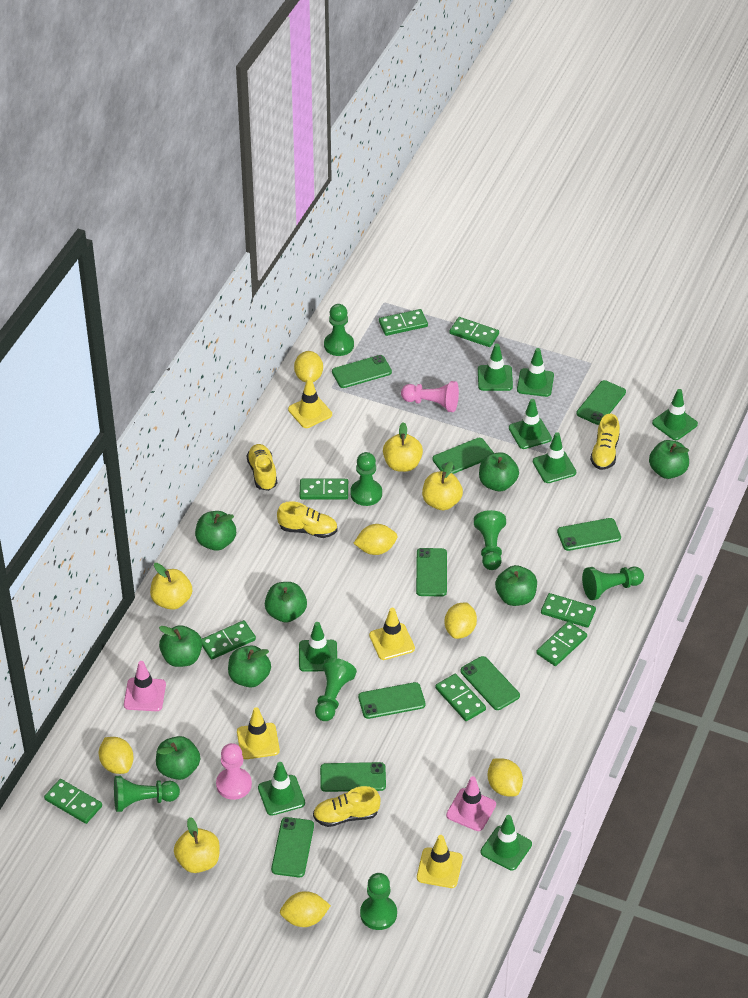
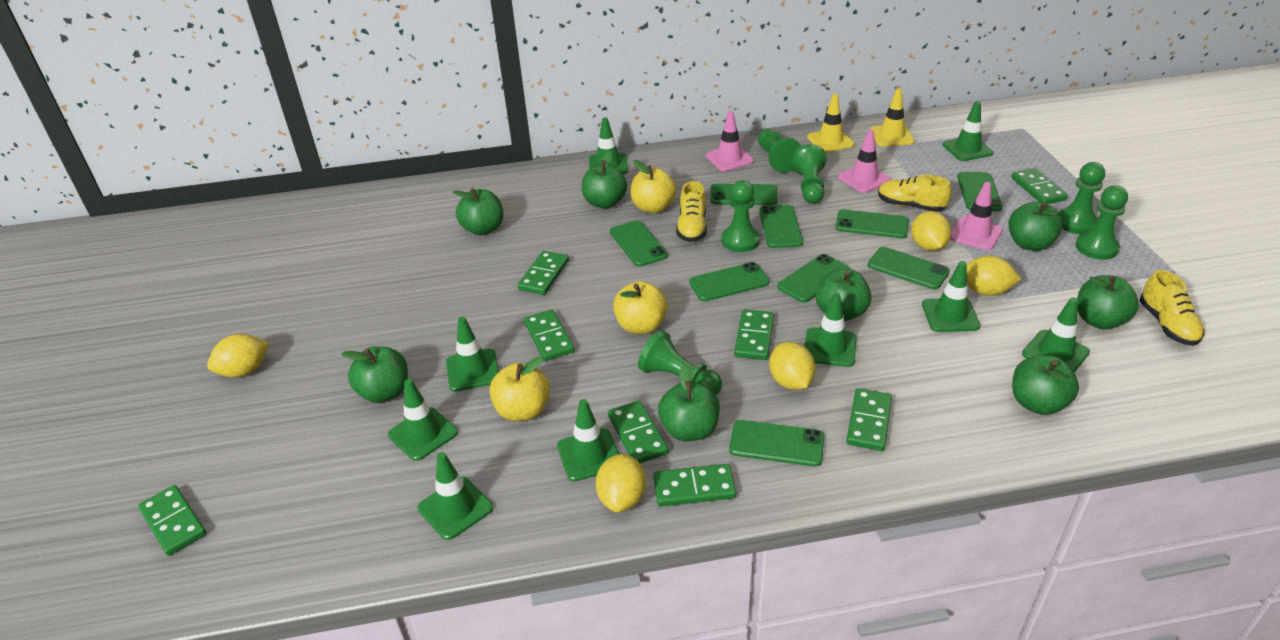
green pawn: 7 -> 6
green traffic cone: 8 -> 9
pink pawn: 2 -> 0
pink traffic cone: 2 -> 3
yellow apple: 4 -> 3
yellow lemon: 6 -> 5
yellow shoe: 4 -> 3
yellow traffic cone: 4 -> 2

